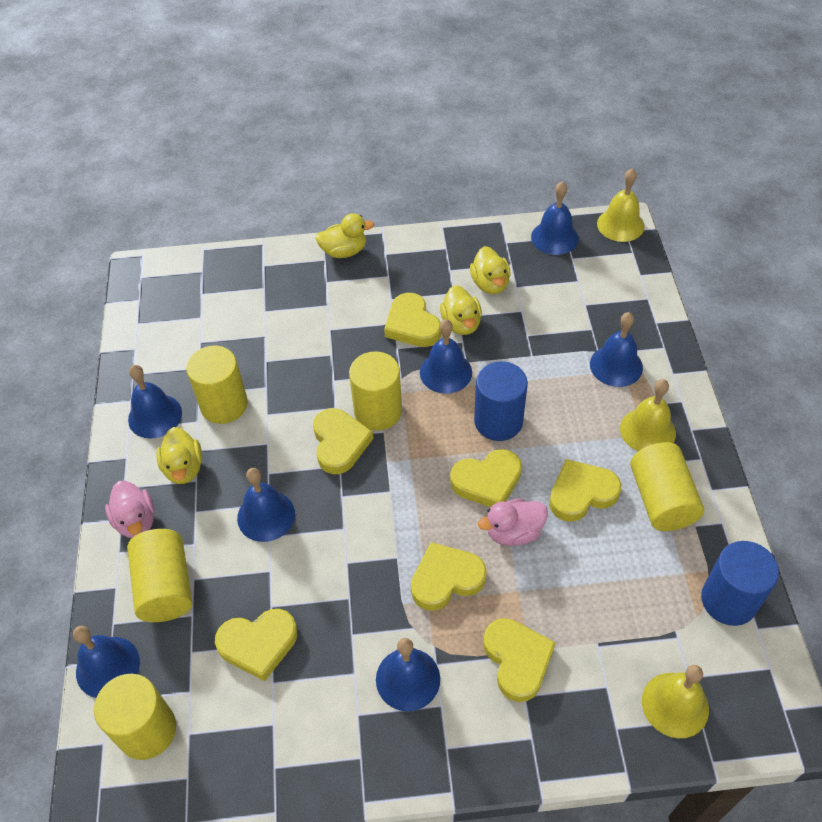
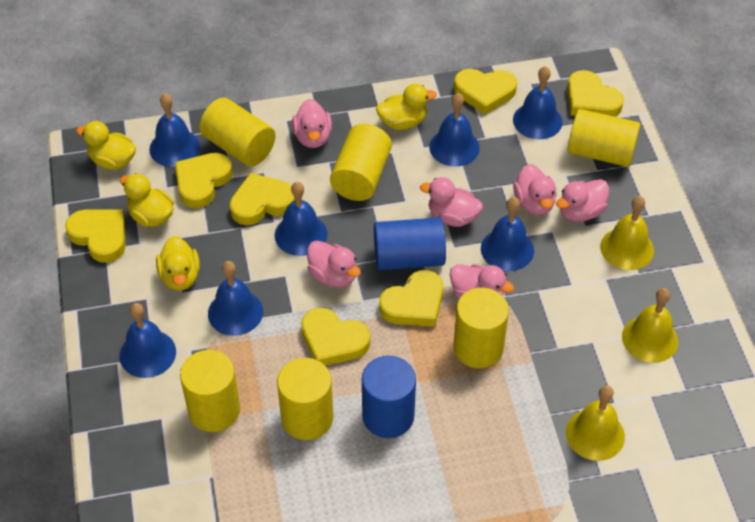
pink duck: 2 -> 6
yellow cylinder: 5 -> 6

